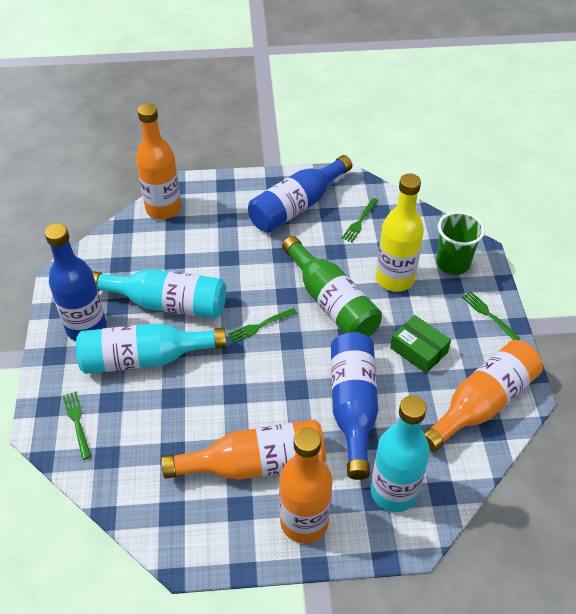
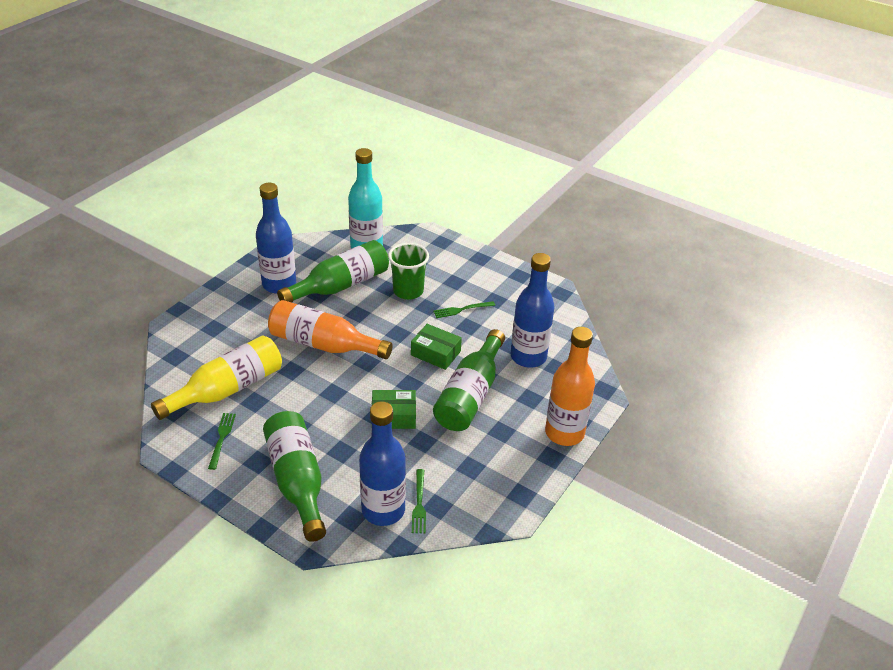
green bottle: 1 -> 3
green box: 1 -> 2
green fork: 4 -> 3
orange bottle: 4 -> 2
turquoise bottle: 3 -> 1

